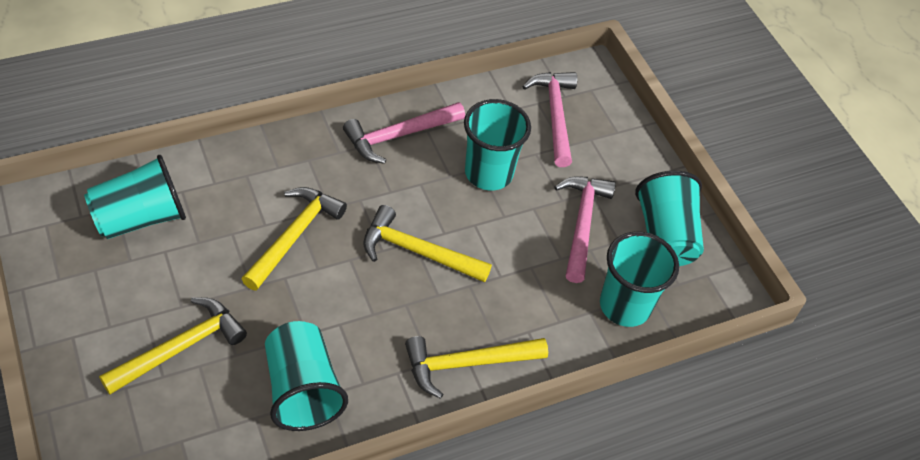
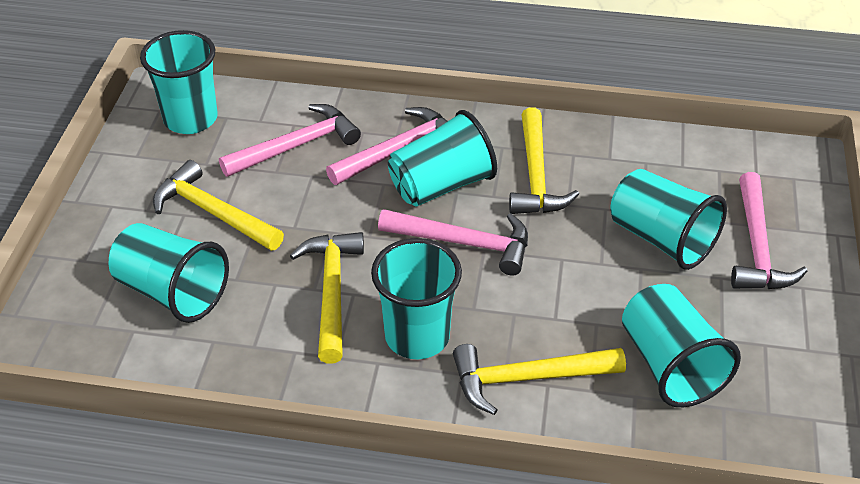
pink hammer: 3 -> 4
turquoise cup: 5 -> 6

